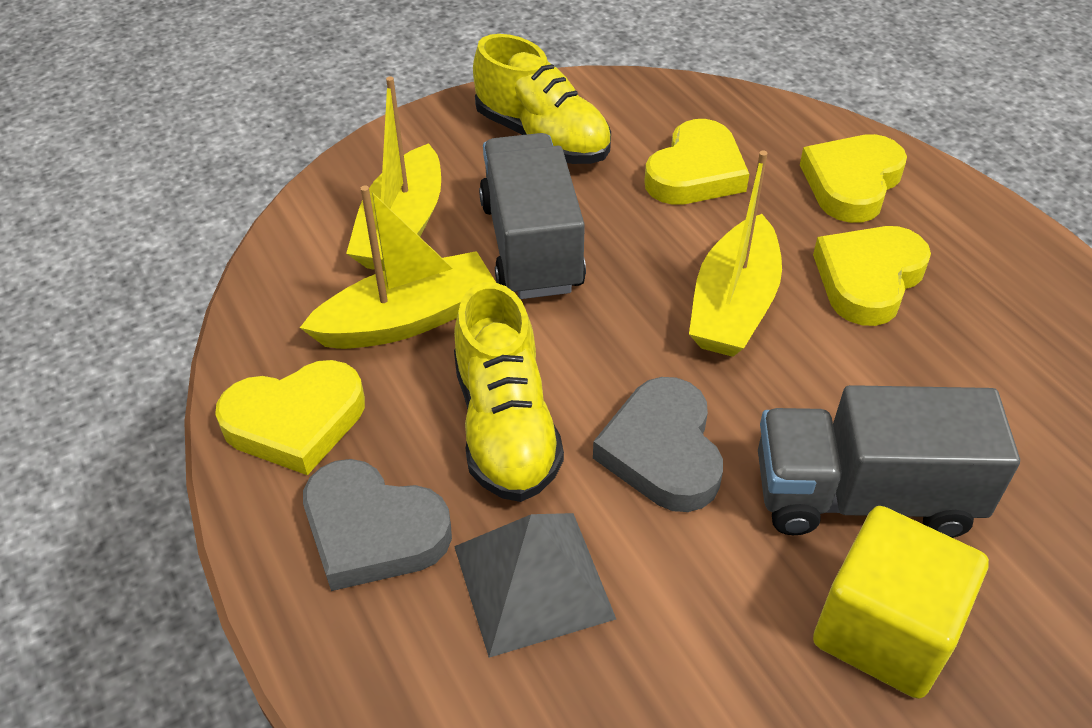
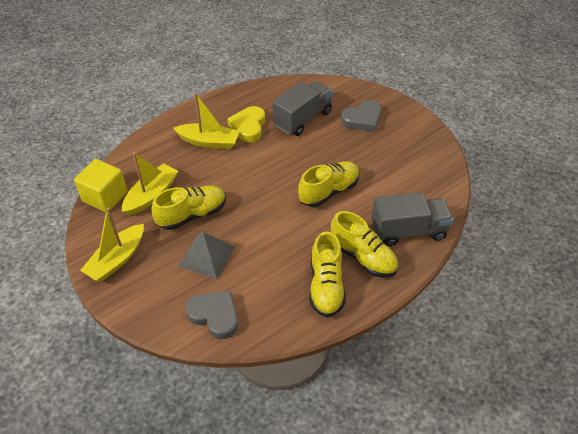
yellow heart: 4 -> 1
yellow shoe: 2 -> 4

